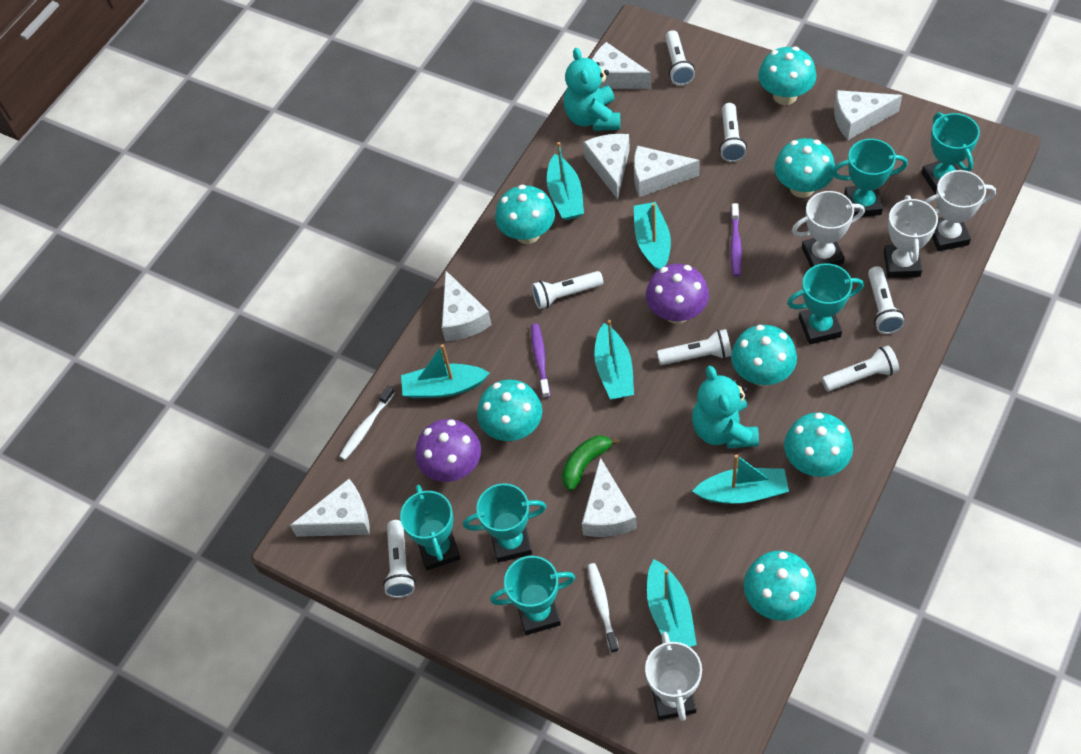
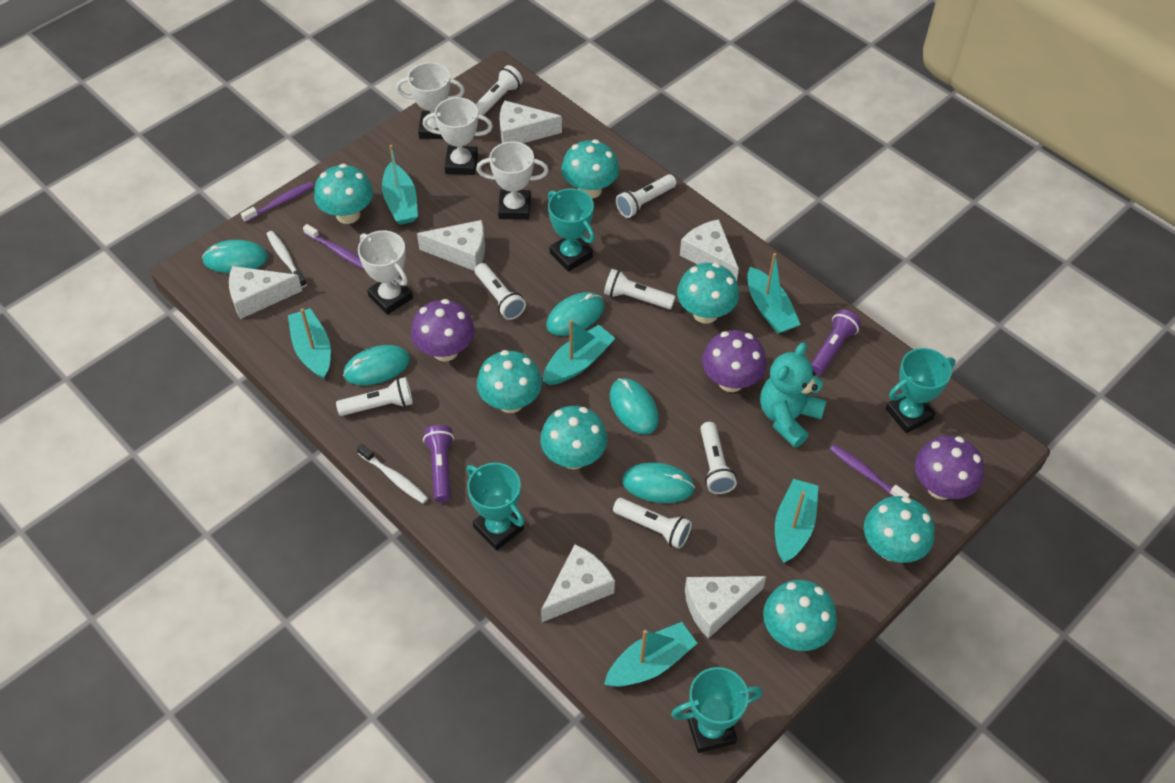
green banana: 1 -> 0
purple flashlight: 0 -> 2
purple mushroom: 2 -> 3
purple toothbrush: 2 -> 3
turquoise mouse: 0 -> 5
turquoise teddy bear: 2 -> 1
turquoise trophy: 6 -> 4
white cheese: 7 -> 6

